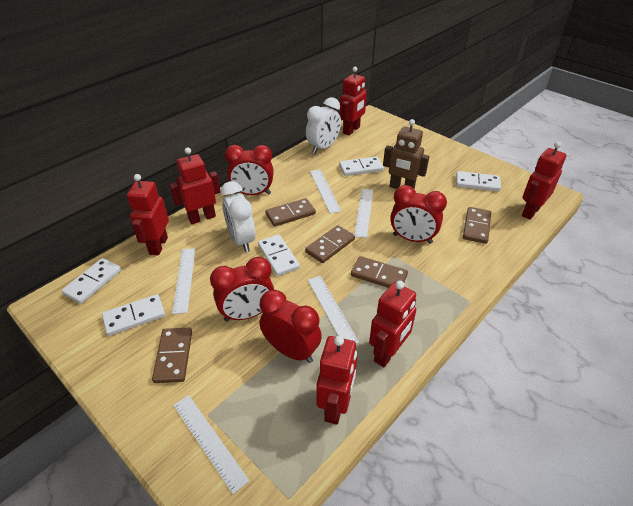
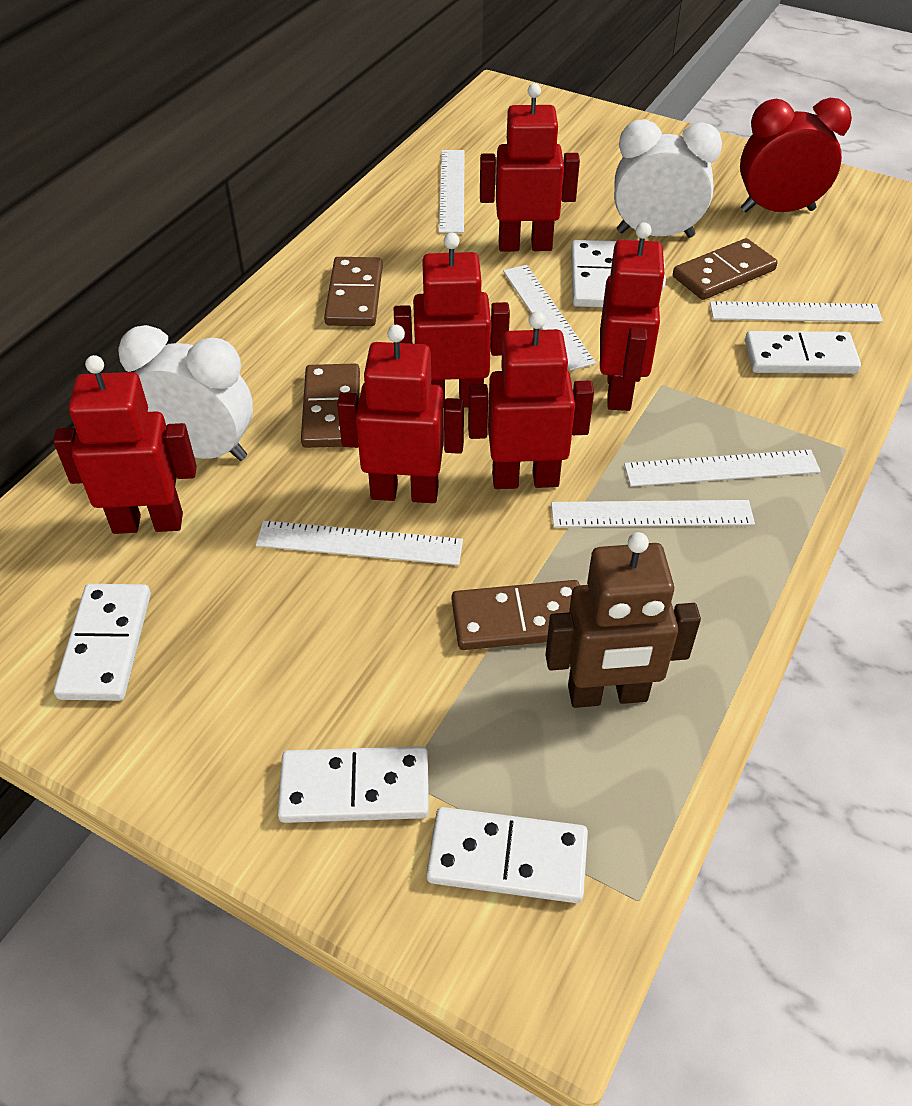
brown domino: 5 -> 4
red clock: 4 -> 1
white ruler: 5 -> 6

